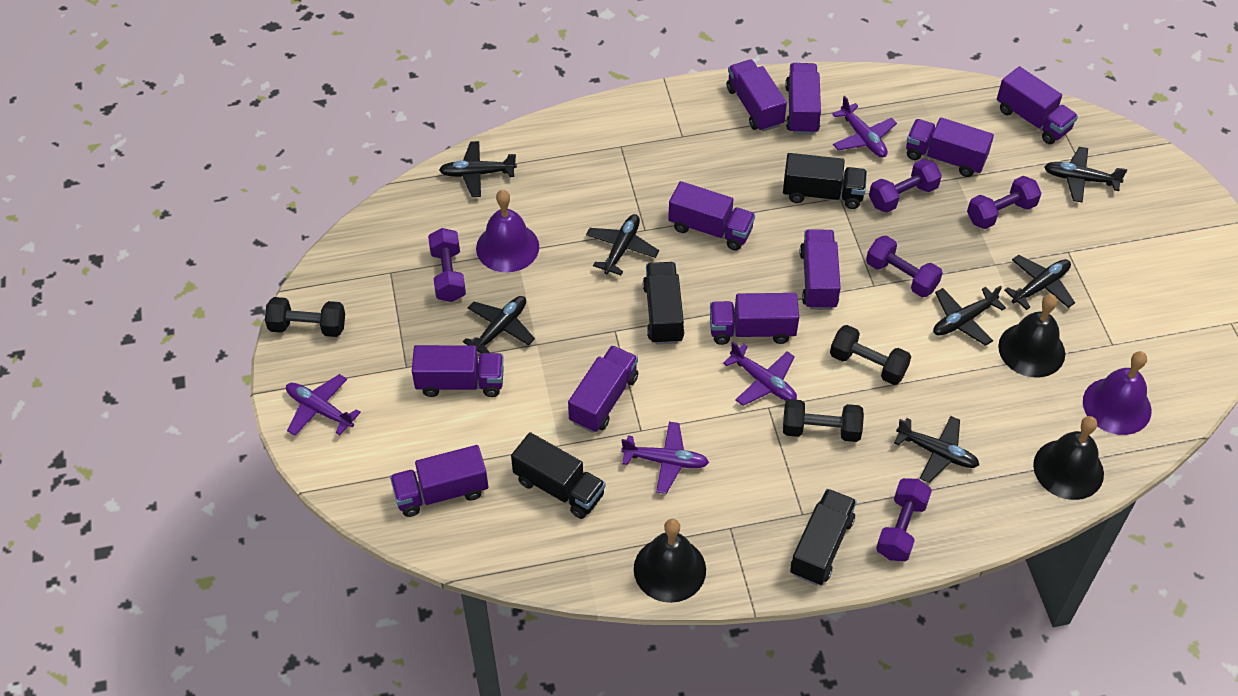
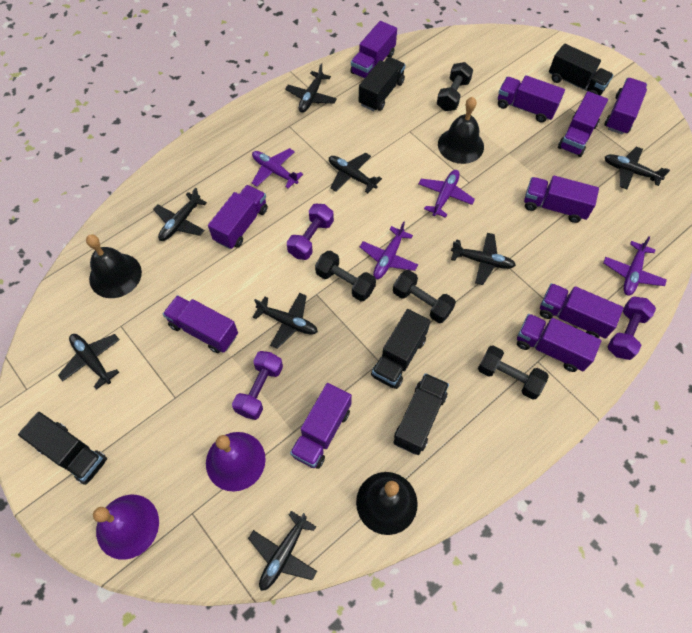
black dumbbell: 3 -> 4
black plane: 7 -> 8
black truck: 4 -> 5
purple dumbbell: 5 -> 3

